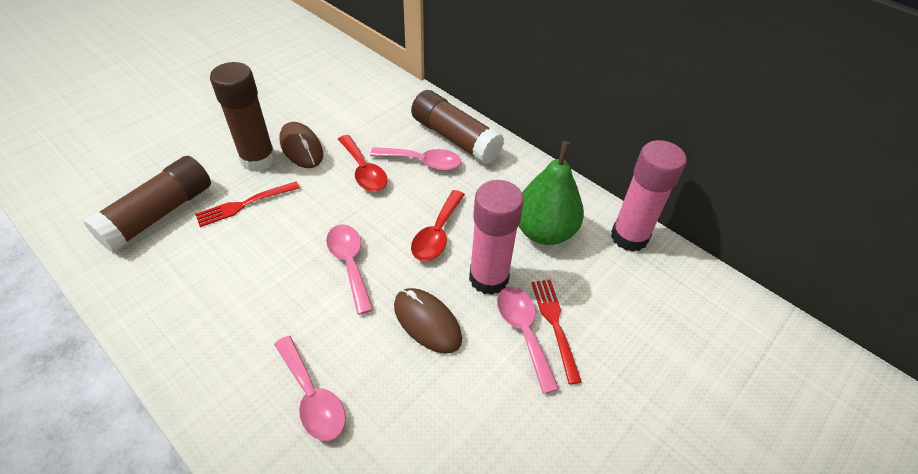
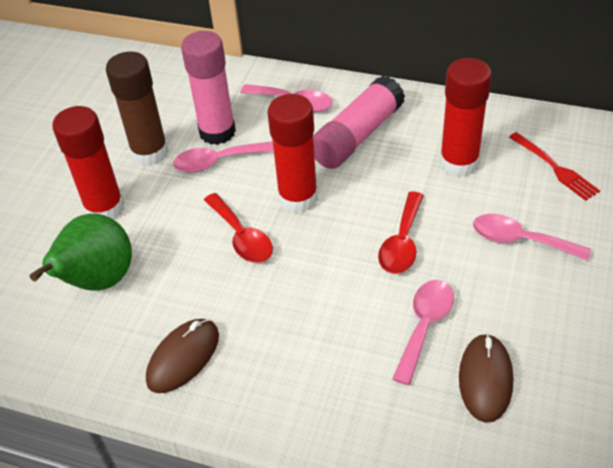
brown glue stick: 3 -> 1
red fork: 2 -> 1
red glue stick: 0 -> 3

